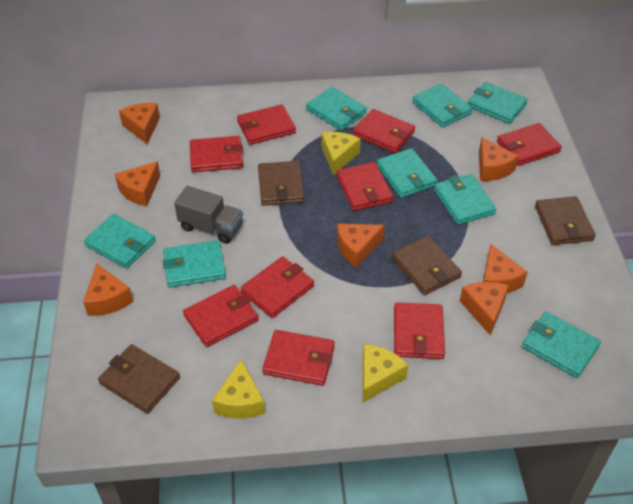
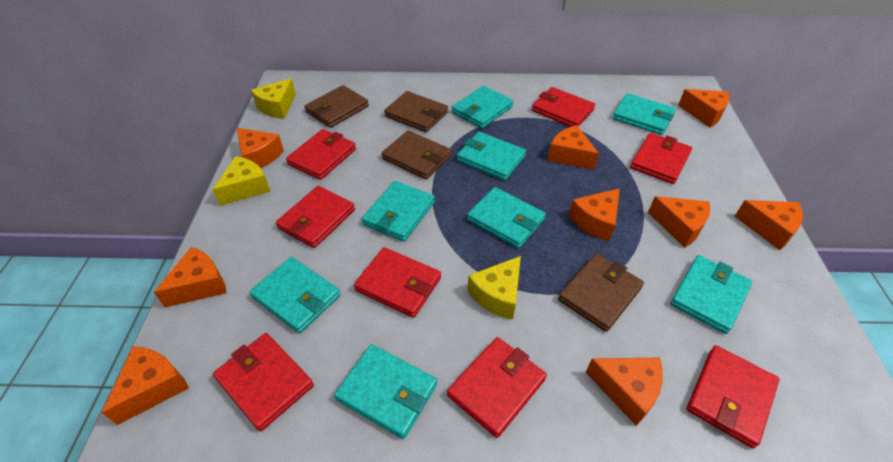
grey truck: 1 -> 0
orange cheese: 7 -> 9
red wallet: 9 -> 8

